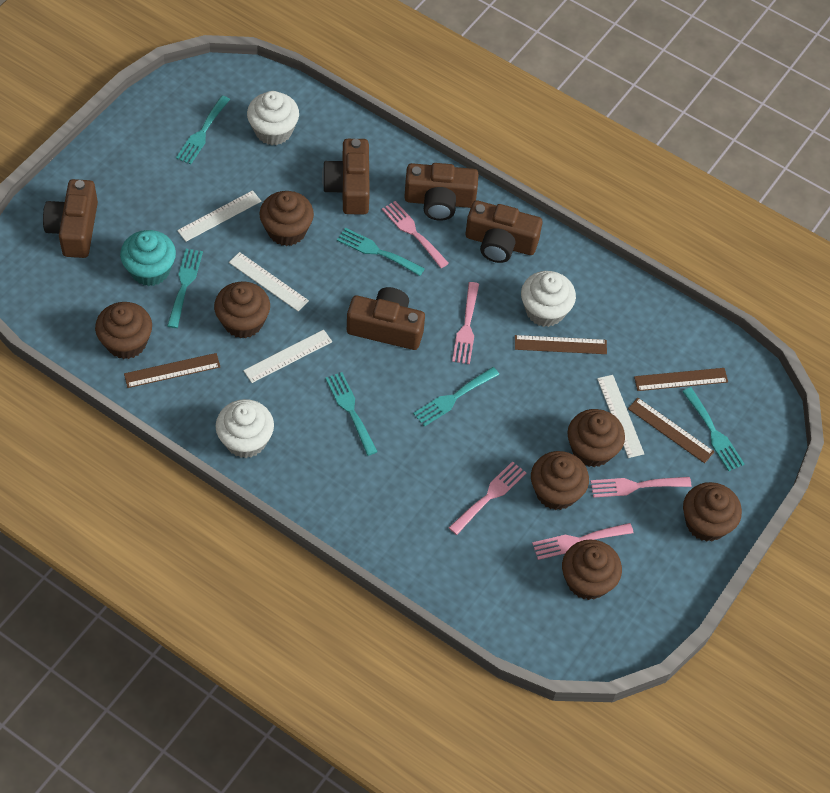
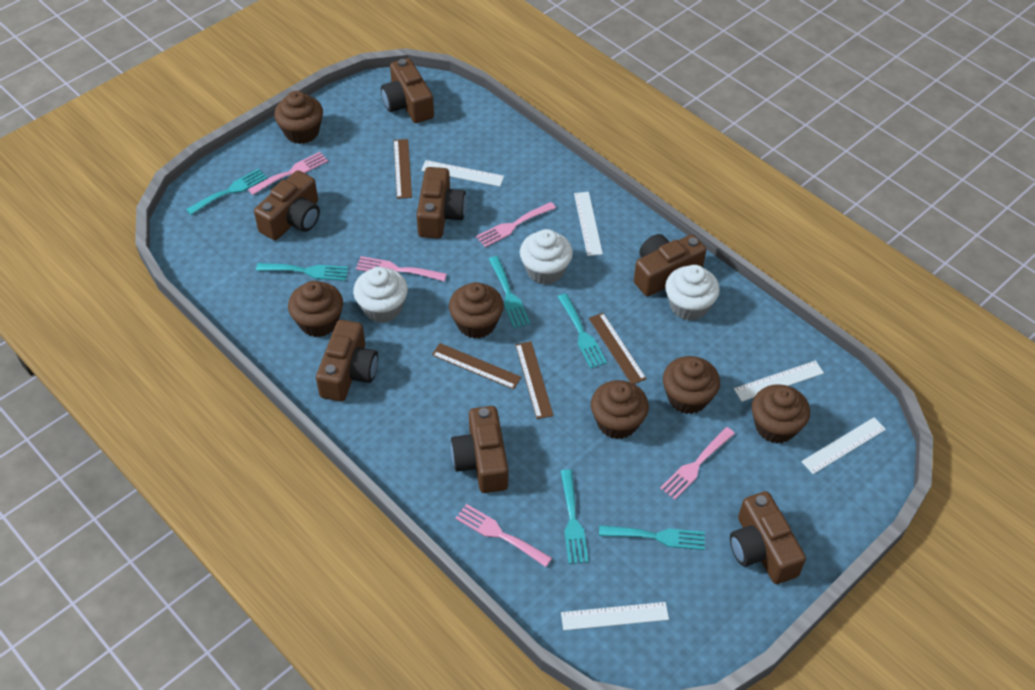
brown camera: 5 -> 7
brown cupcake: 7 -> 6
turquoise cupcake: 1 -> 0
white ruler: 4 -> 5

